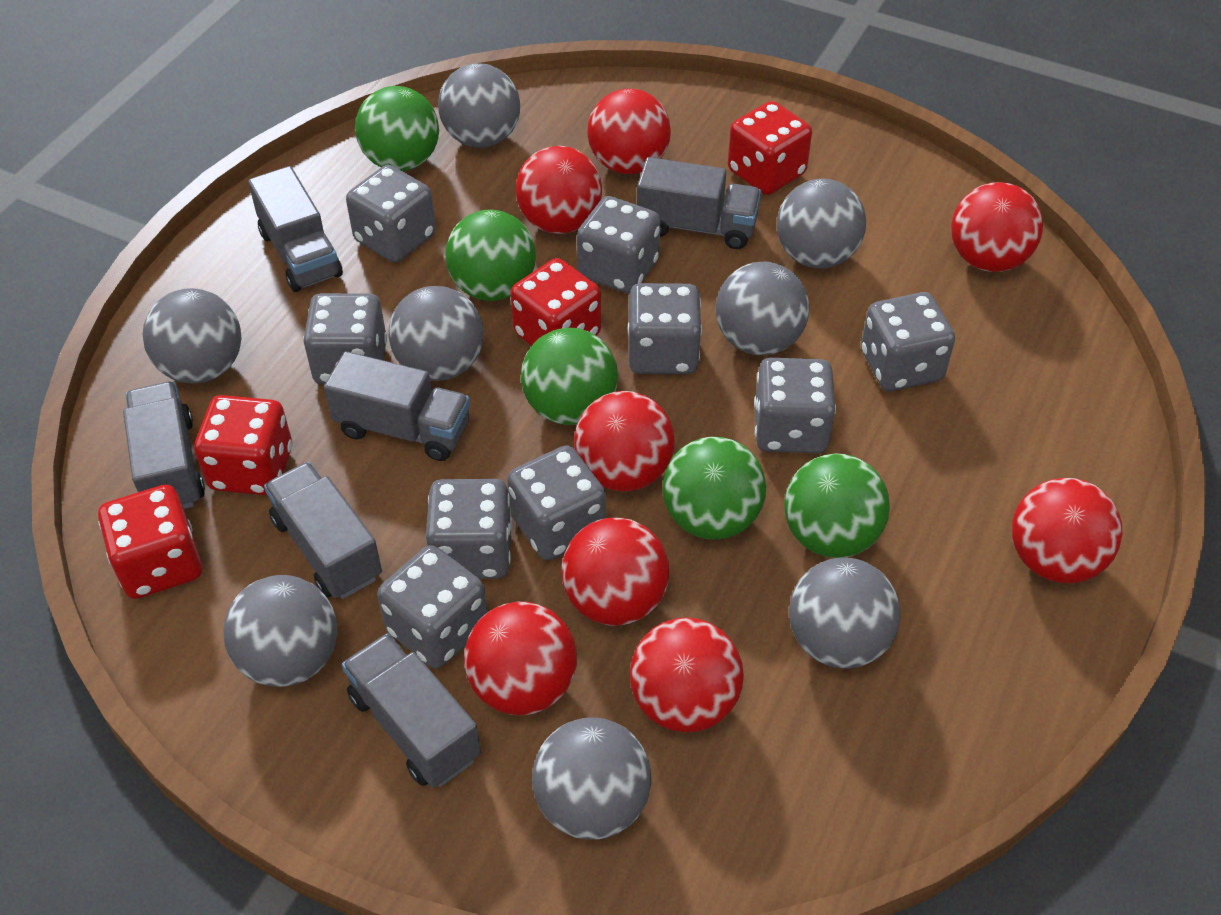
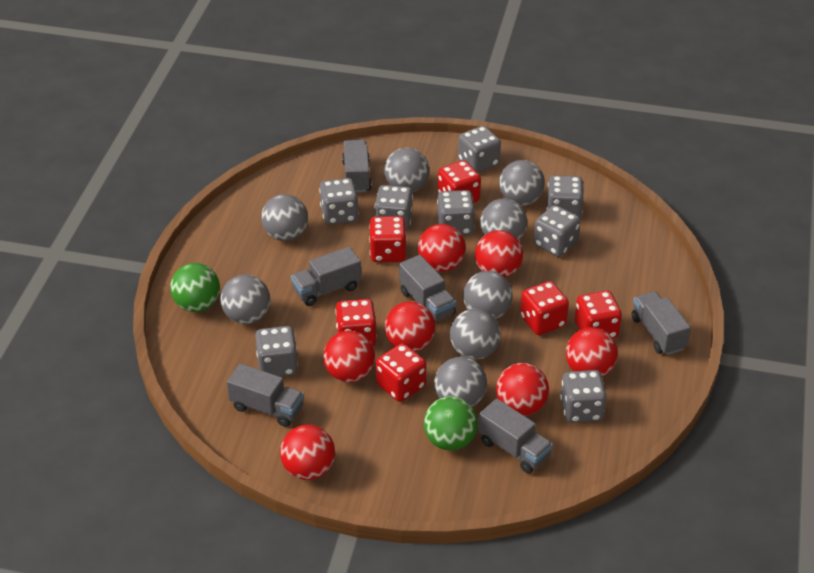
green ball: 5 -> 2
grey dice: 9 -> 8
red ball: 8 -> 7
red dice: 4 -> 6

